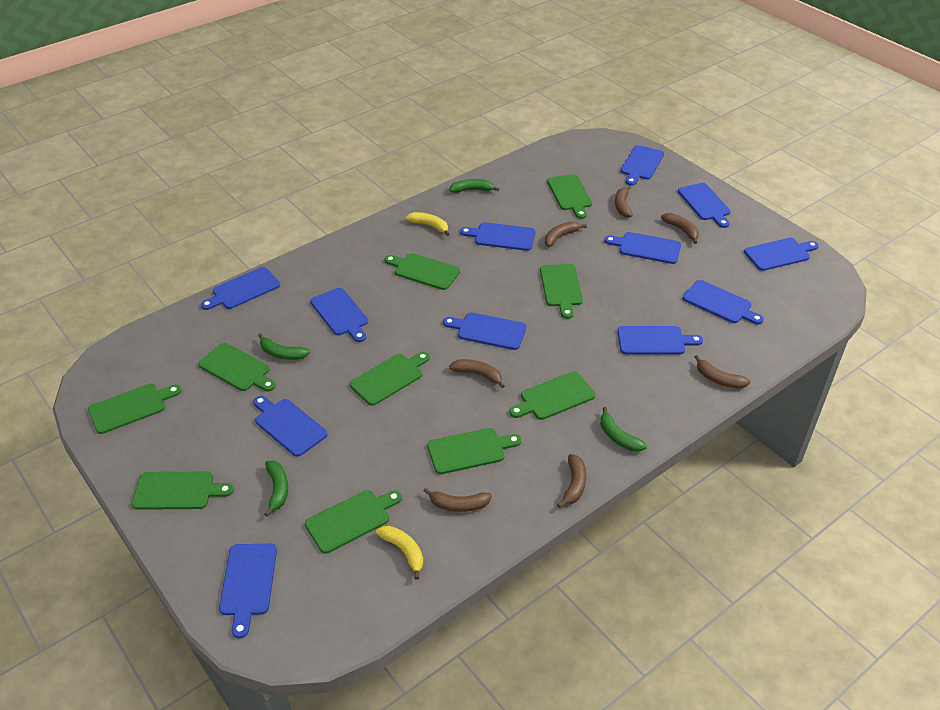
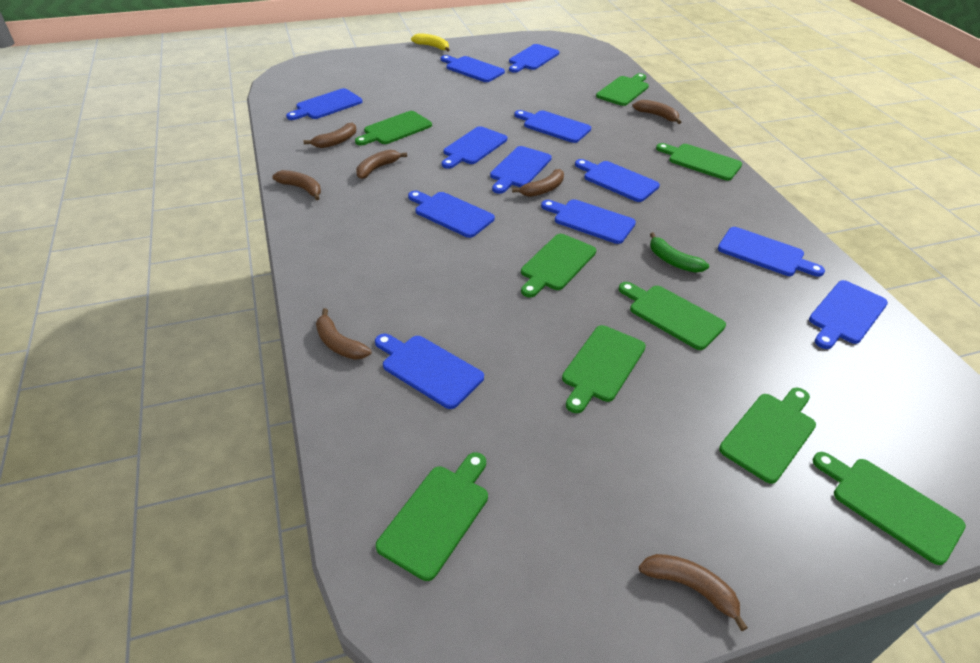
green banana: 4 -> 1
green cutting board: 10 -> 9
yellow banana: 2 -> 1

